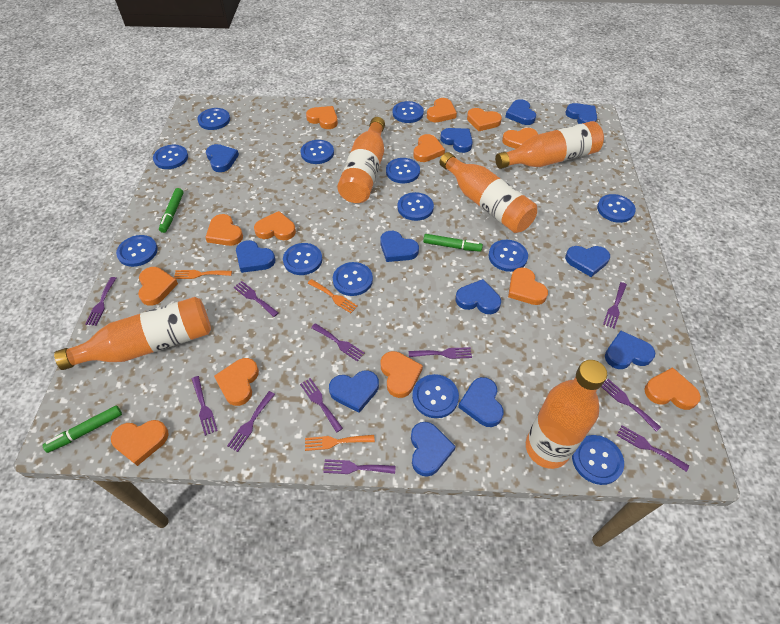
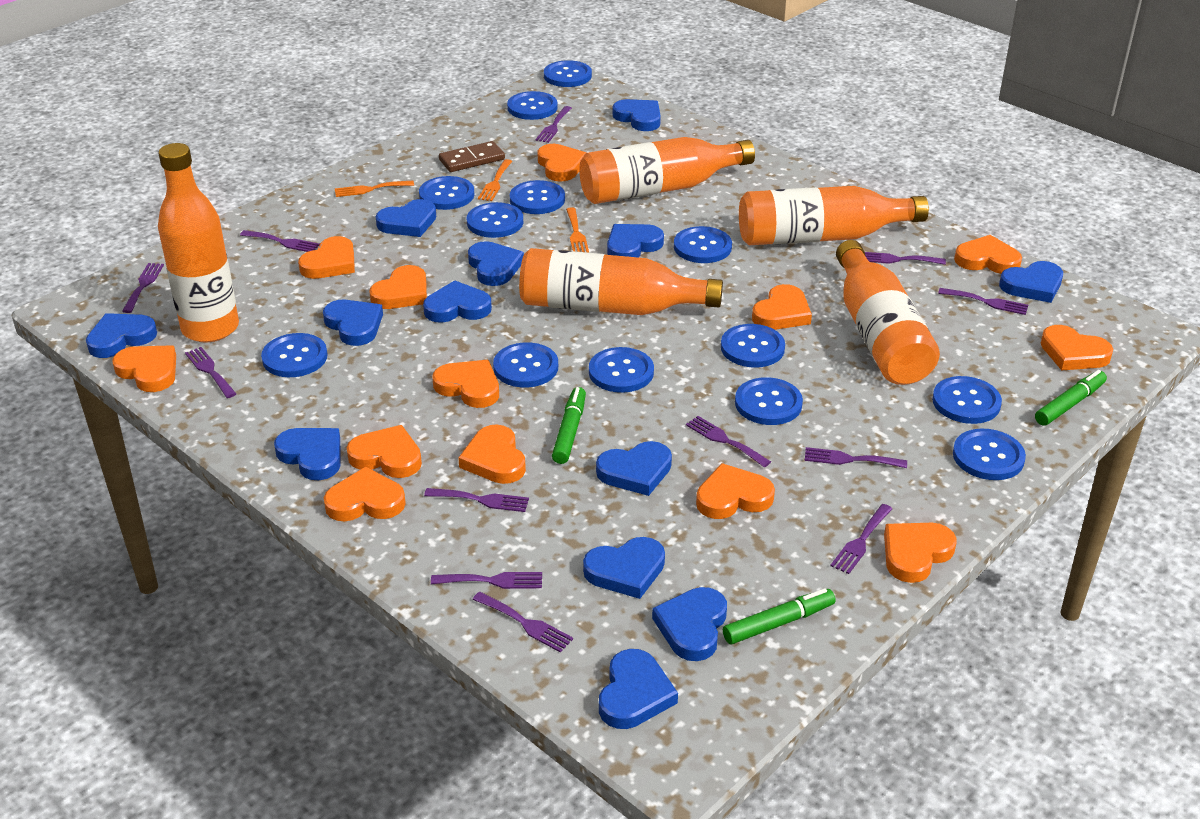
blue heart: 12 -> 13
brown domino: 0 -> 1
purple fork: 11 -> 12

